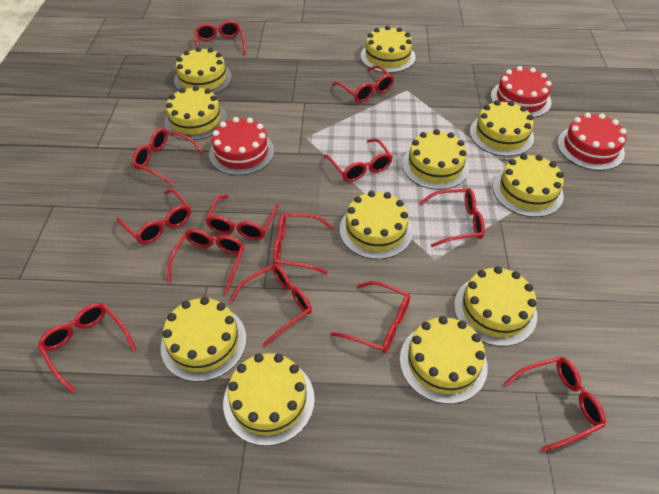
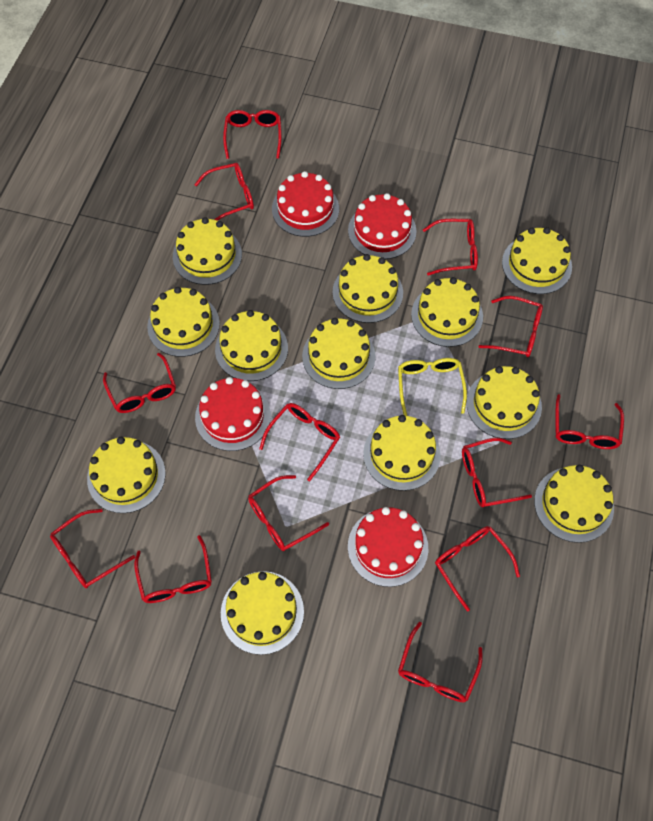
red cake: 3 -> 4
yellow cake: 11 -> 12
yellow glasses: 0 -> 1

